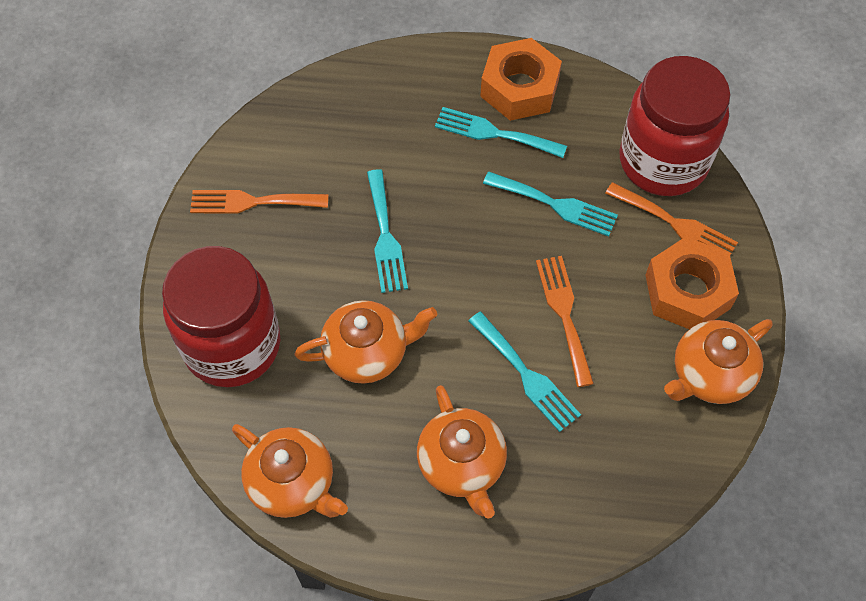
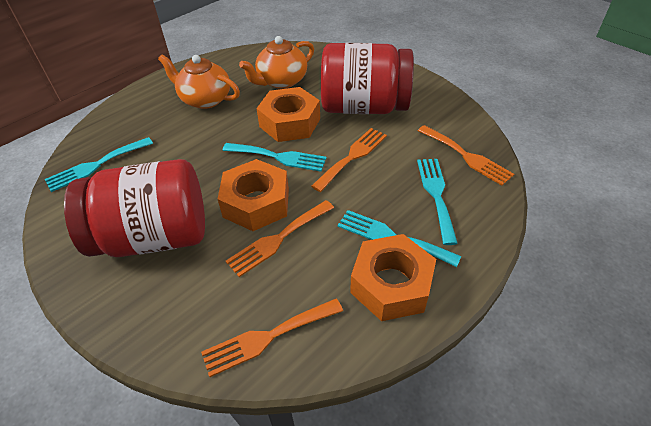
orange fork: 3 -> 4
orange nut: 2 -> 3
orange teapot: 4 -> 2

